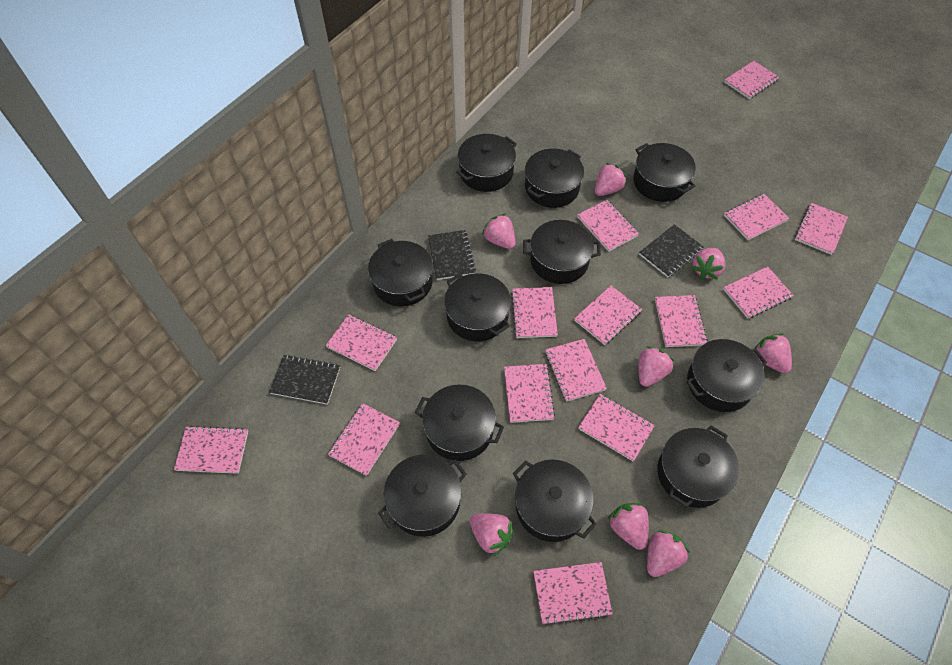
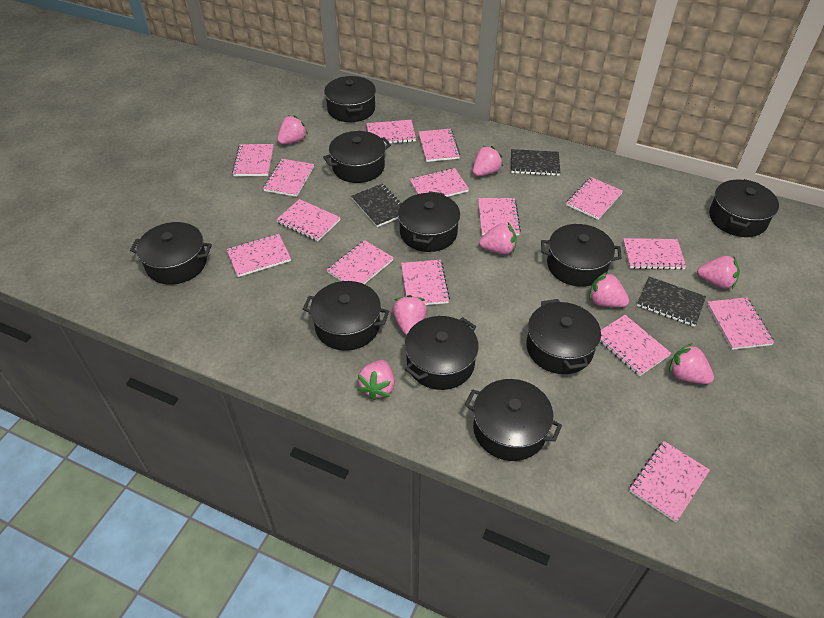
black pot: 11 -> 10

